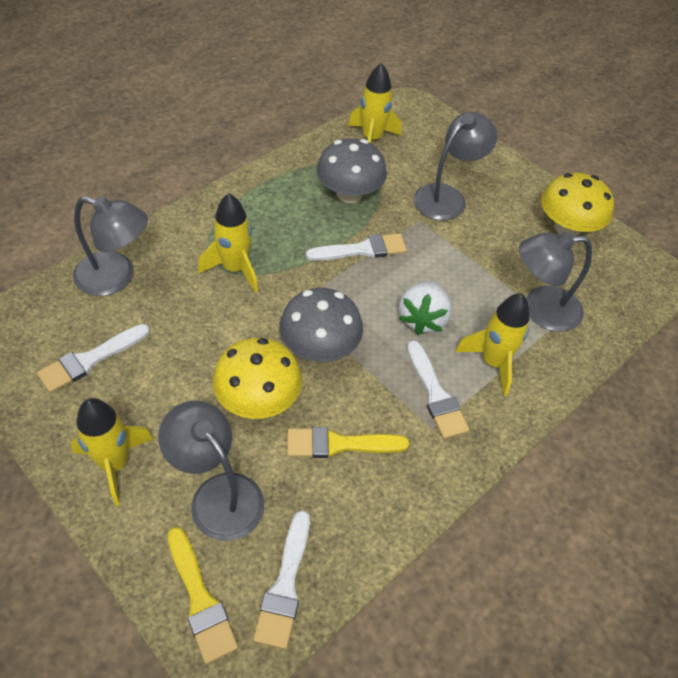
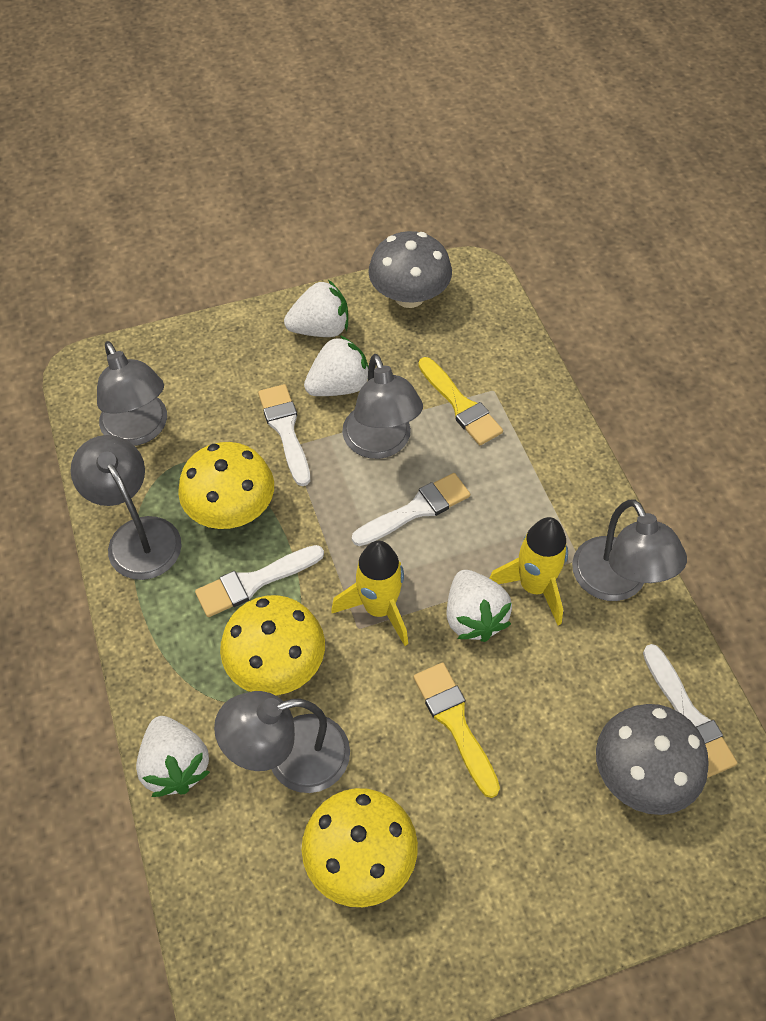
grey lamp: 4 -> 5
white strawberry: 1 -> 4
yellow mushroom: 2 -> 3
yellow rocket: 4 -> 2

